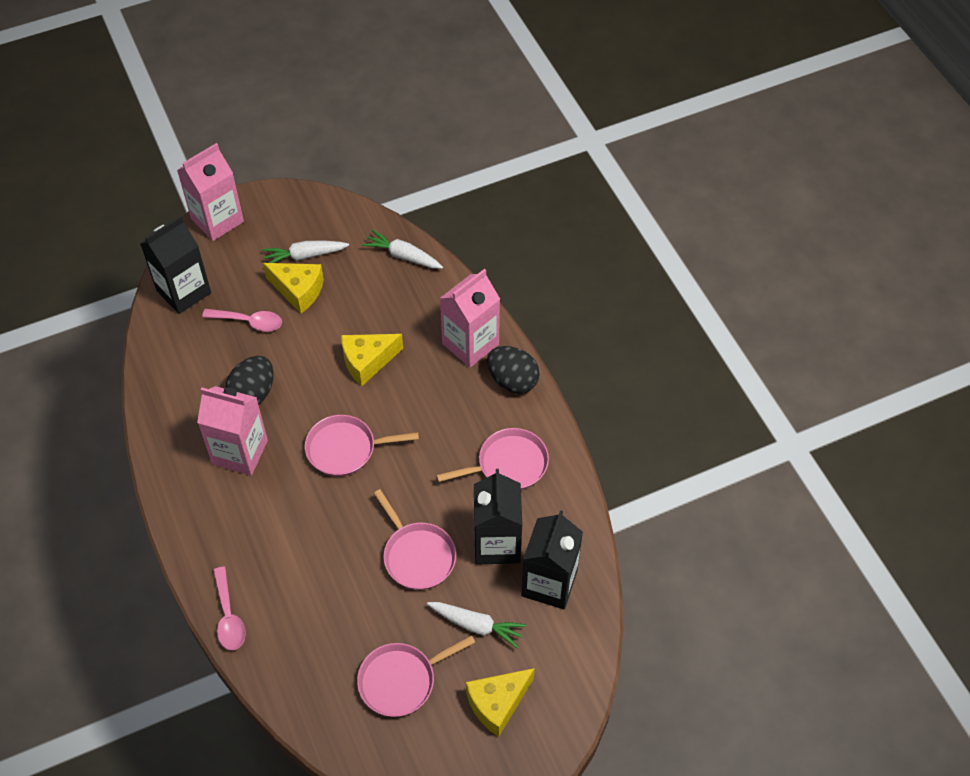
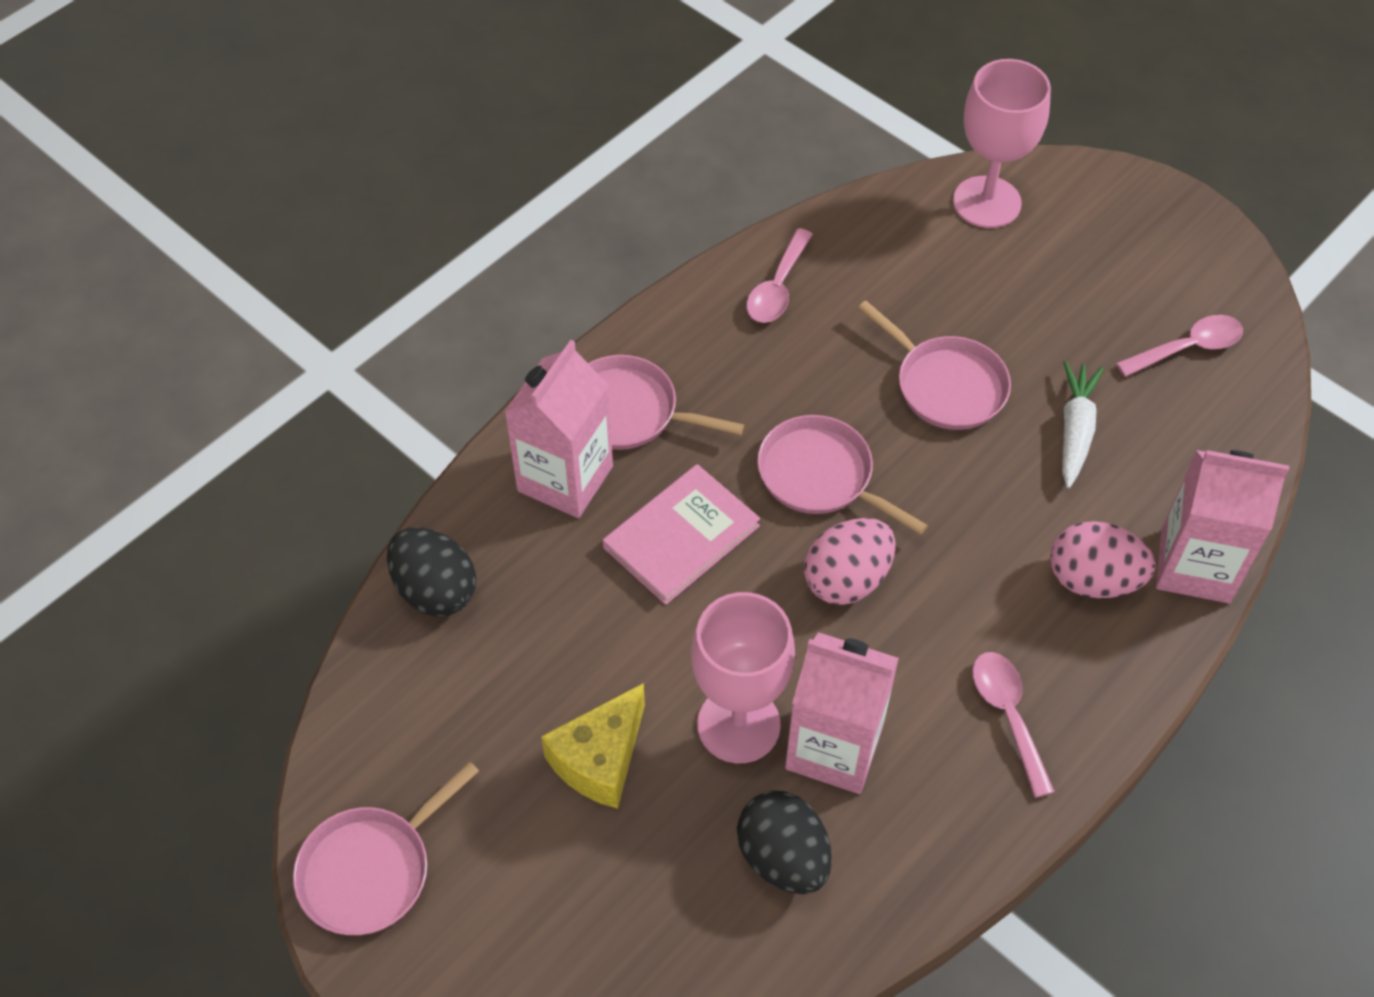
black carton: 3 -> 0
pink book: 0 -> 1
pink egg: 0 -> 2
pink goblet: 0 -> 2
pink spoon: 2 -> 3
white carrot: 3 -> 1
yellow cheese: 3 -> 1

